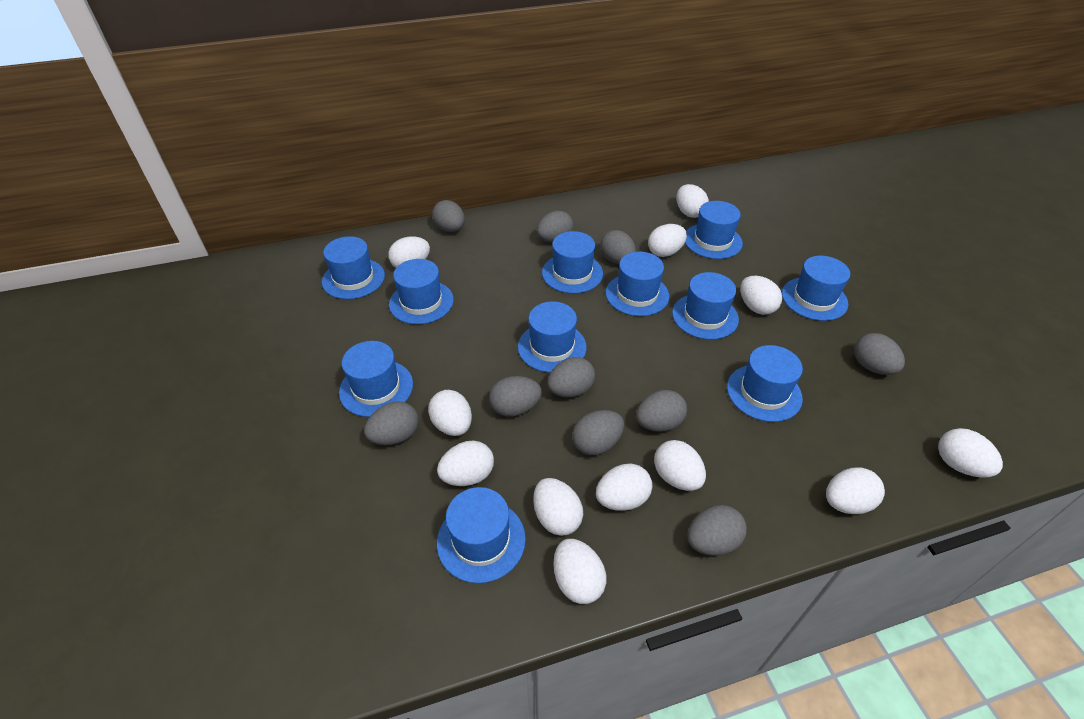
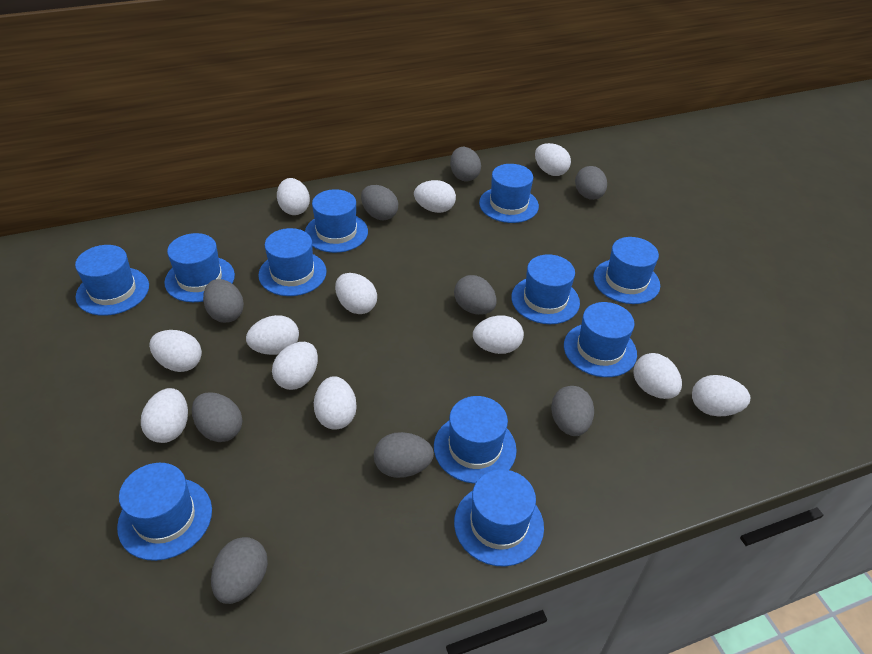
grey egg: 10 -> 9

